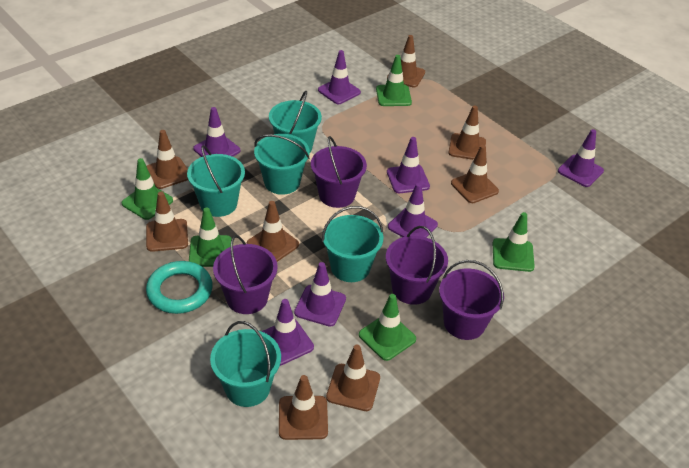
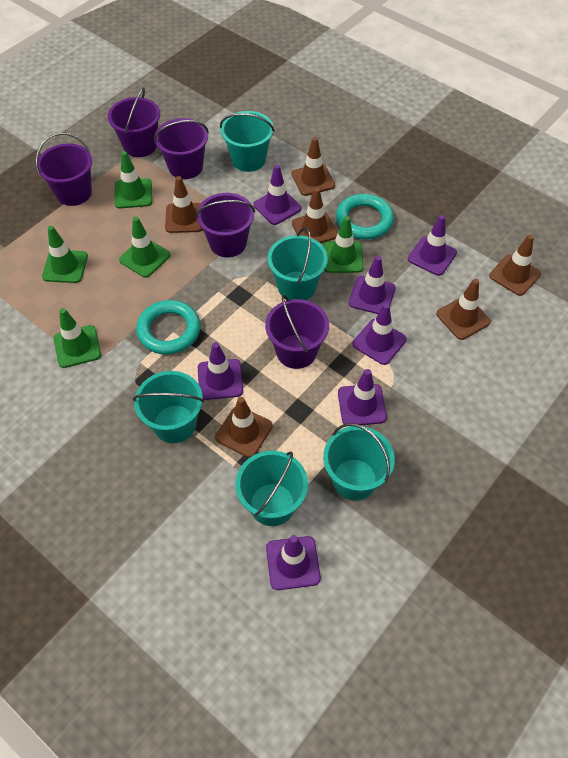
brown traffic cone: 8 -> 6
purple bucket: 4 -> 5
turquoise ring: 1 -> 2

